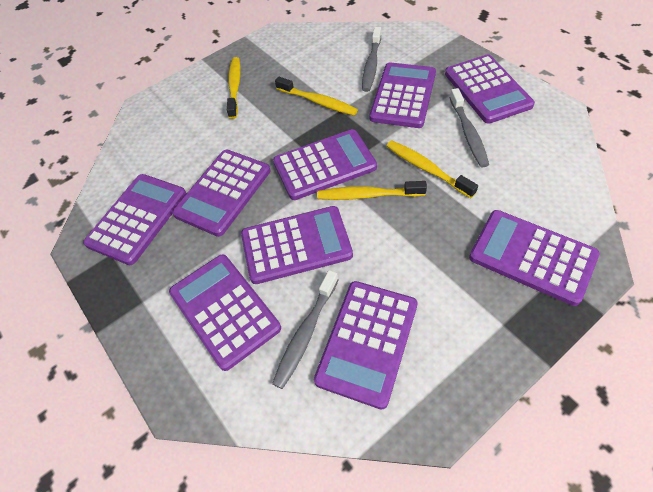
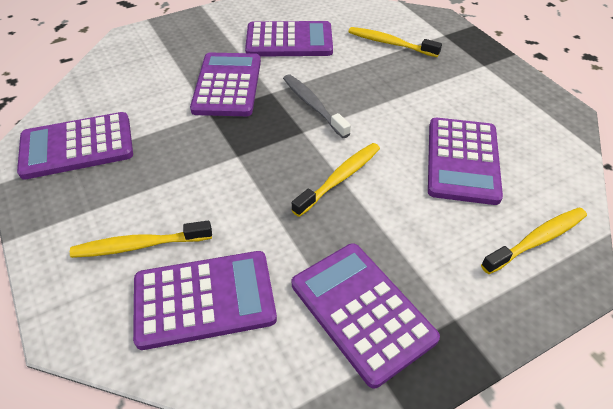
grey toothbrush: 3 -> 1
purple calculator: 9 -> 6

